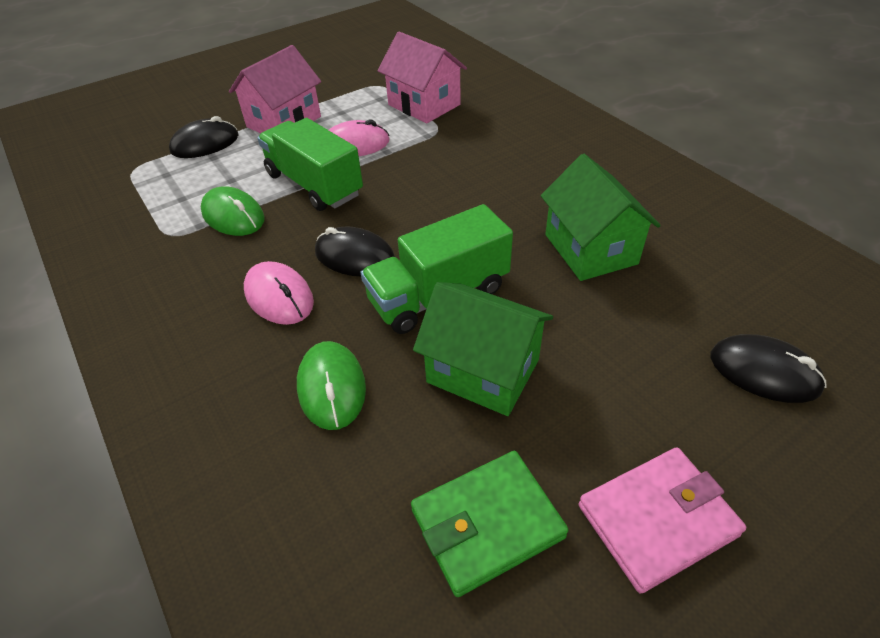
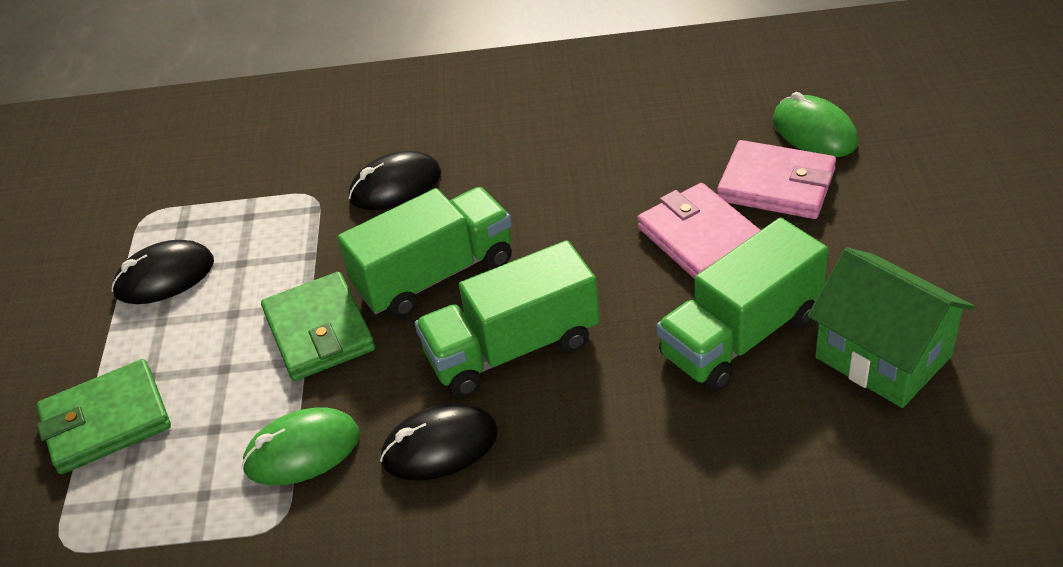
green house: 2 -> 1
green truck: 2 -> 3
green wallet: 1 -> 2
pink house: 2 -> 0
pink mouse: 2 -> 0
pink wallet: 1 -> 2

